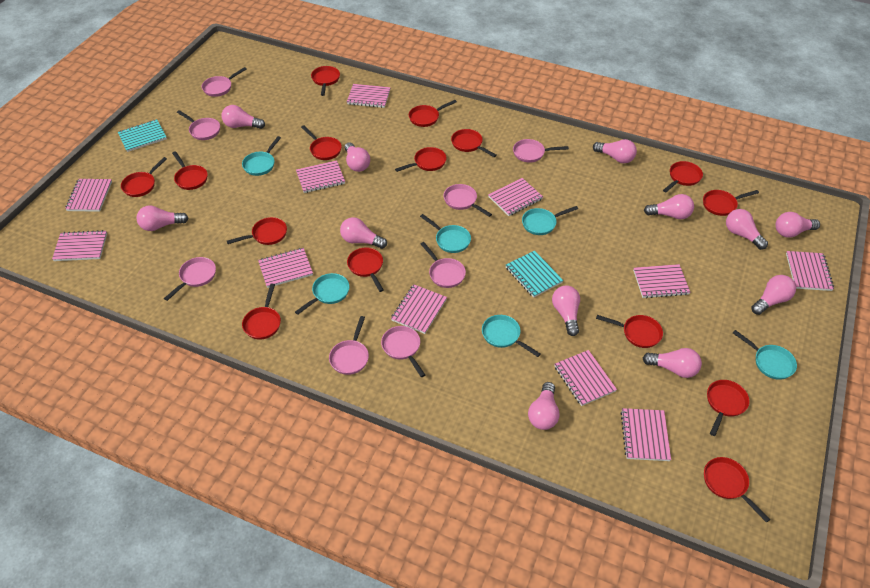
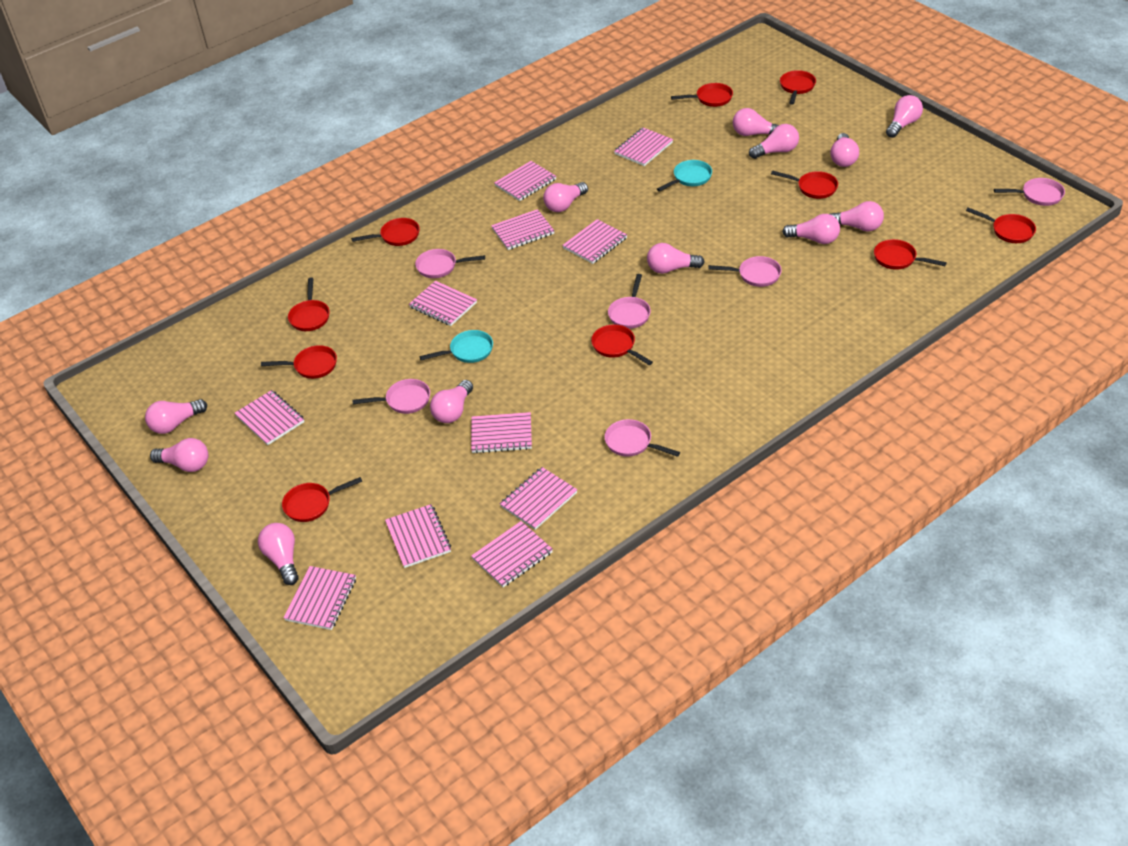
pink pan: 8 -> 6
red pan: 15 -> 10
turquoise notebook: 2 -> 0
turquoise pan: 6 -> 2

